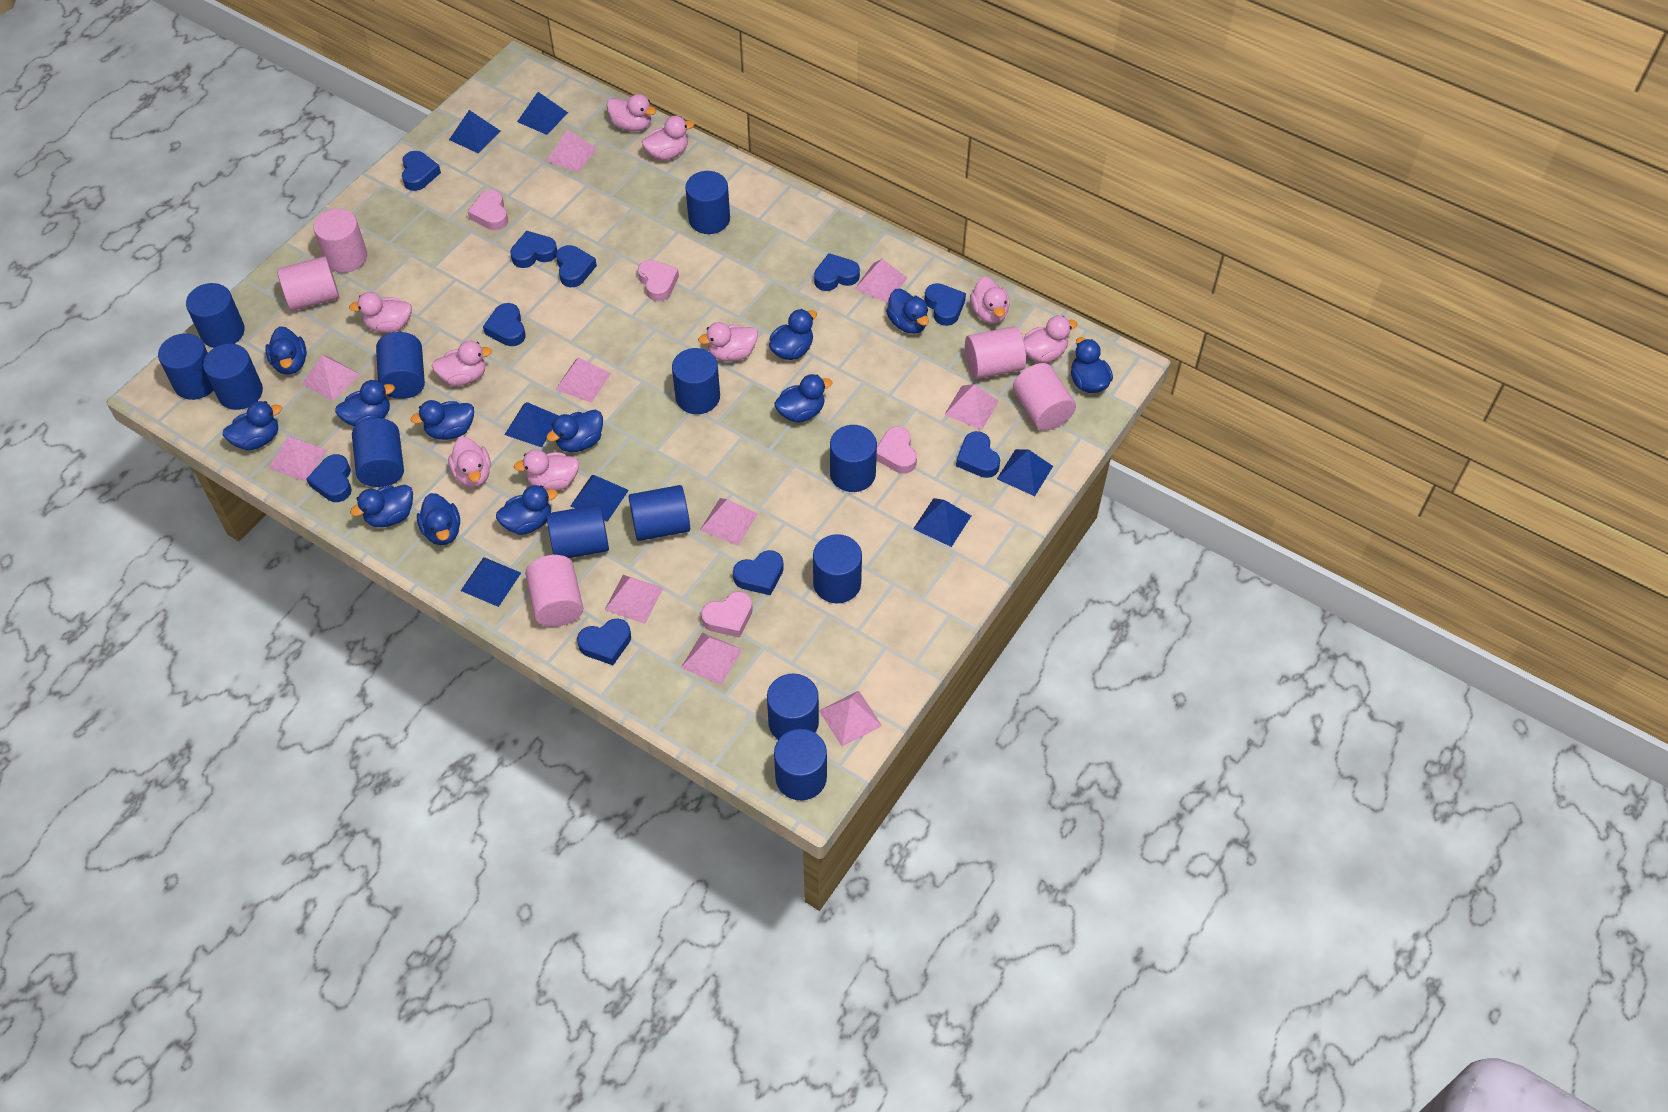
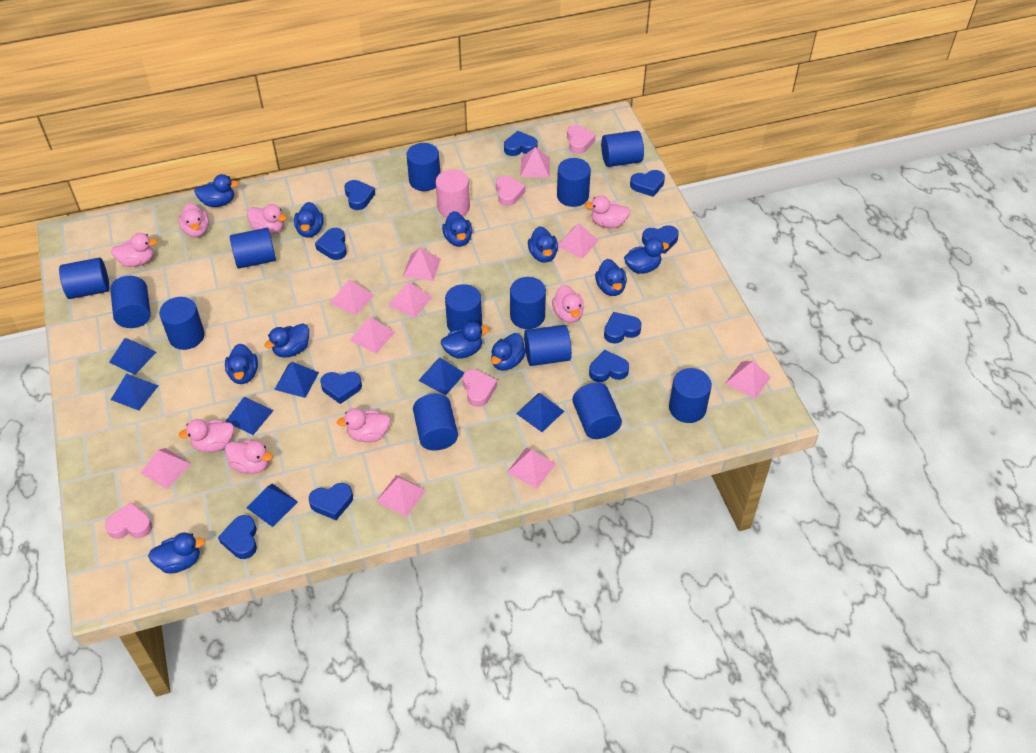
blue duck: 12 -> 11
pink cylinder: 5 -> 1
pink duck: 9 -> 8

